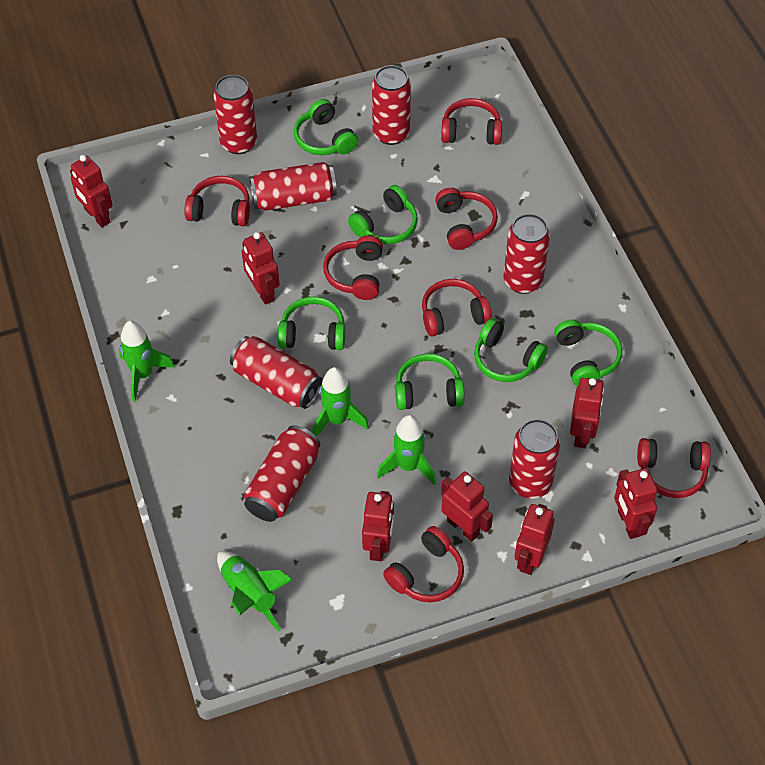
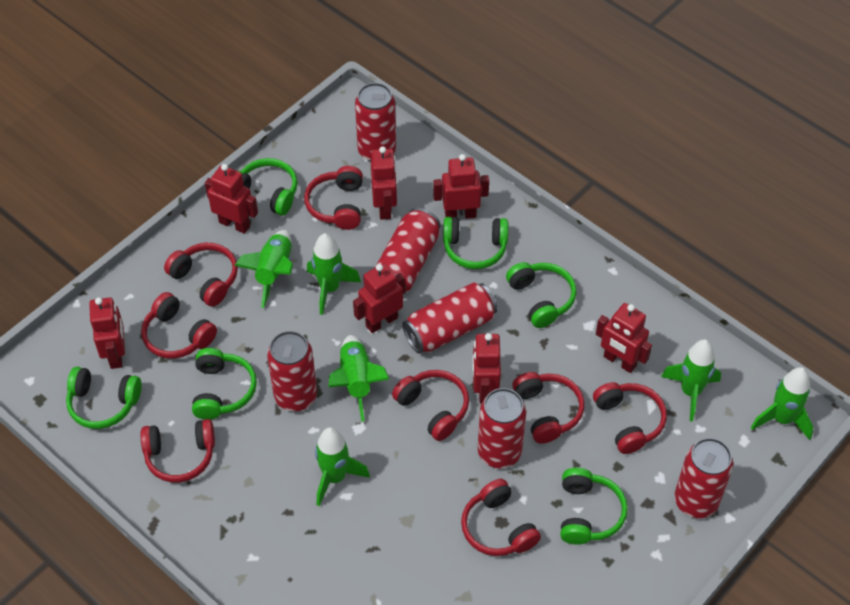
green rocket: 4 -> 6
red can: 7 -> 6
red headphones: 7 -> 8

